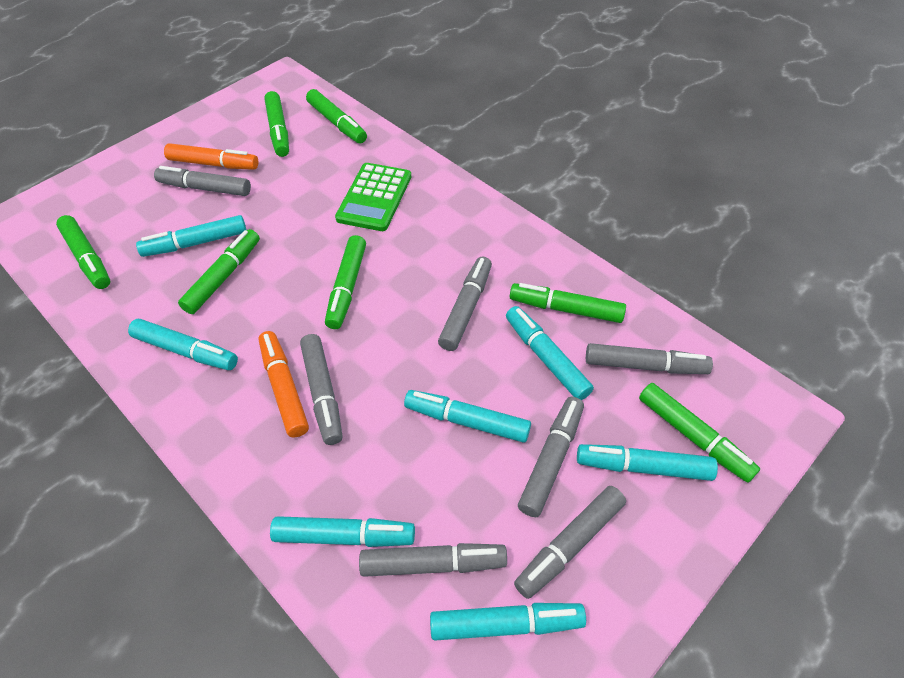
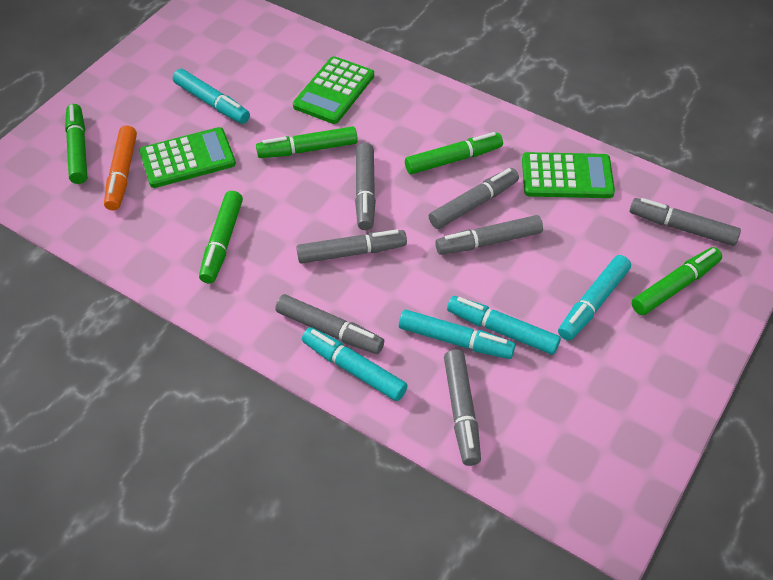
green calculator: 1 -> 3
green marker: 7 -> 5
orange marker: 2 -> 1
turquoise marker: 7 -> 5

